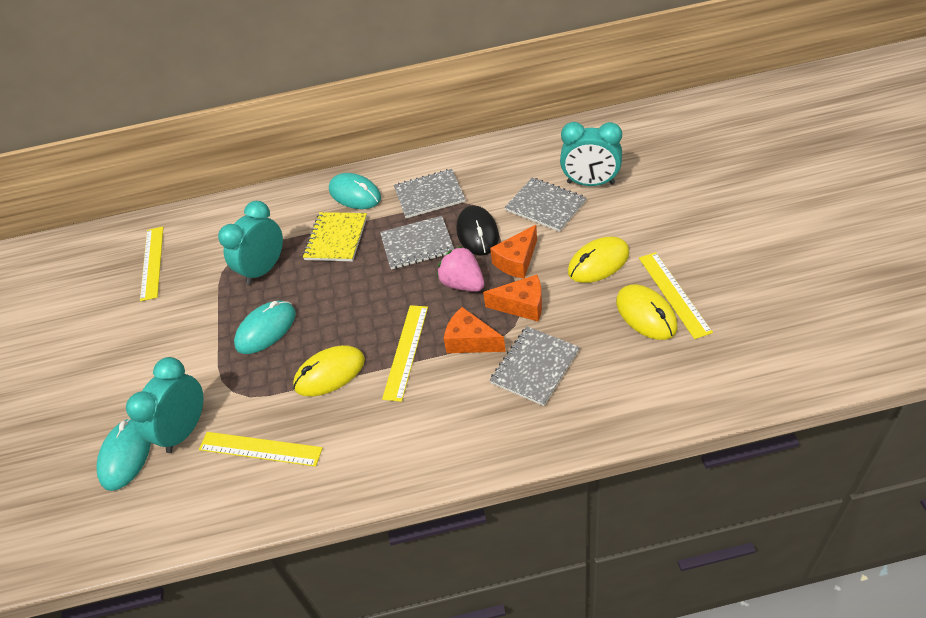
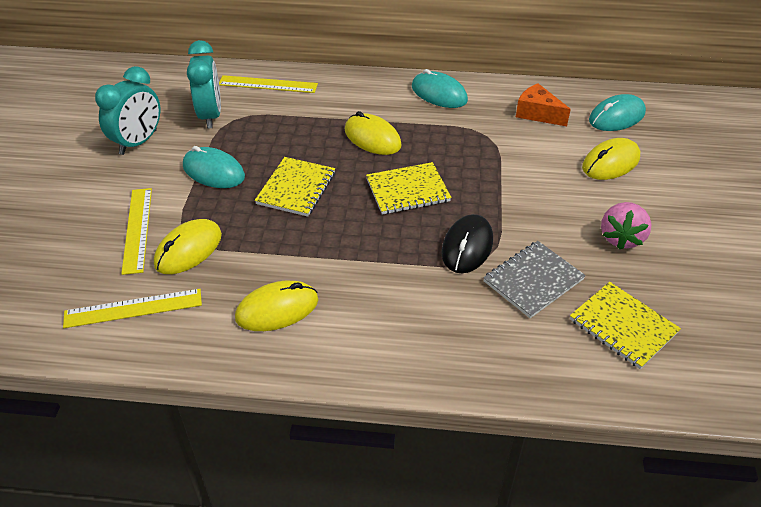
grey notebook: 4 -> 1
orange cheese: 3 -> 1
turquoise clock: 3 -> 2
yellow mouse: 3 -> 4
yellow notebook: 1 -> 3
yellow ruler: 4 -> 3

